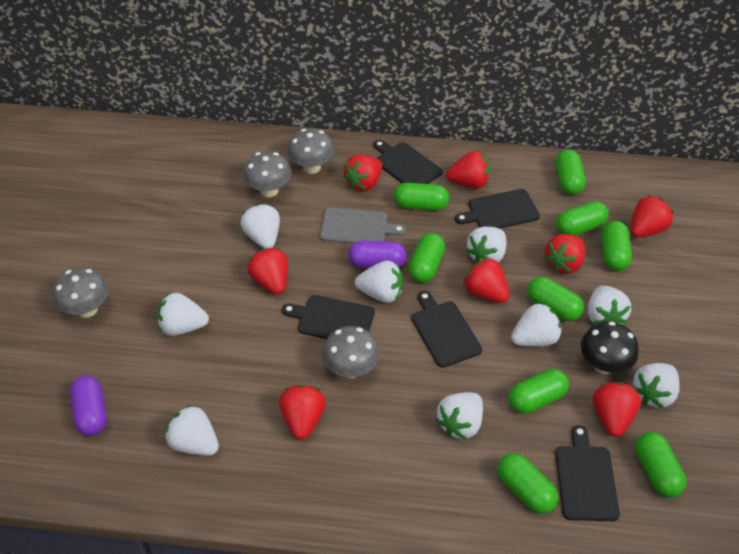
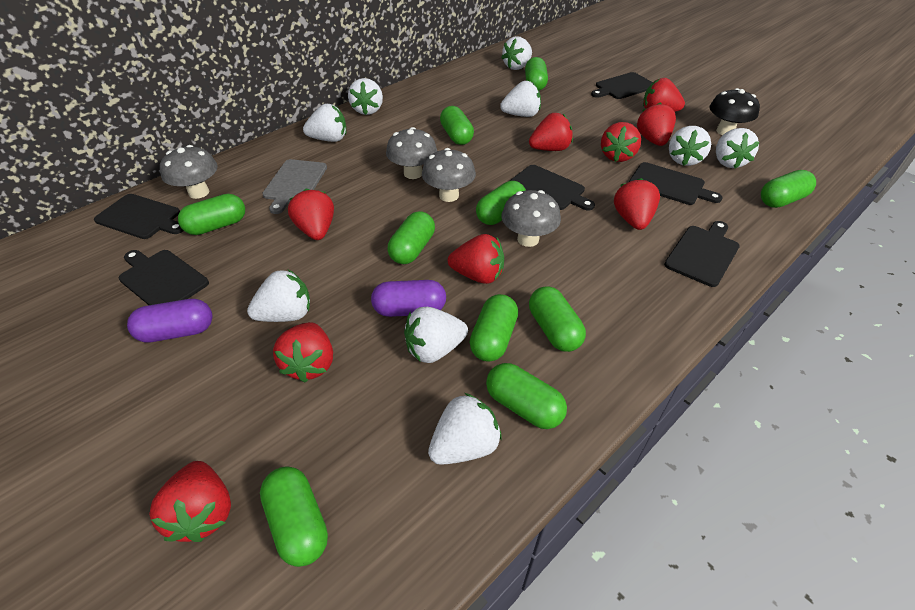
black cutting board: 5 -> 6
green capsule: 9 -> 10
red strawberry: 8 -> 9

